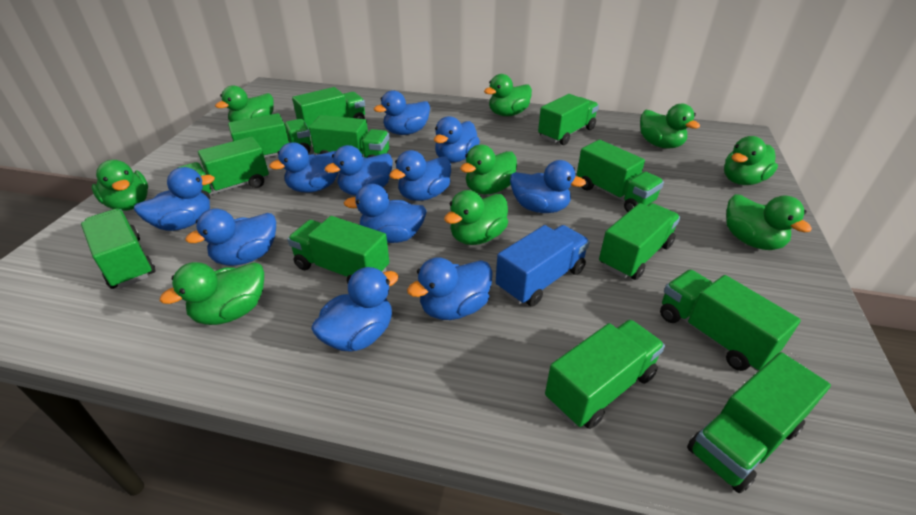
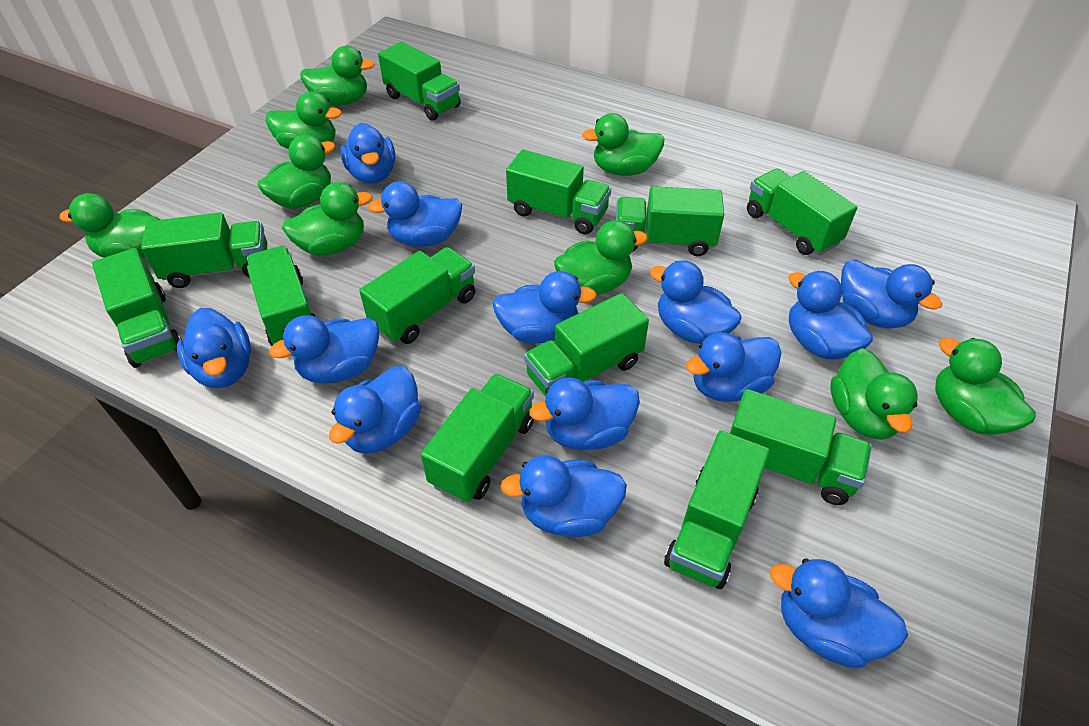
blue duck: 11 -> 13
blue truck: 1 -> 0

